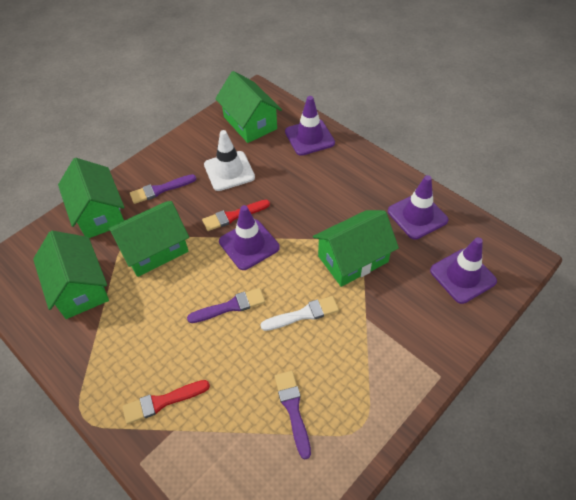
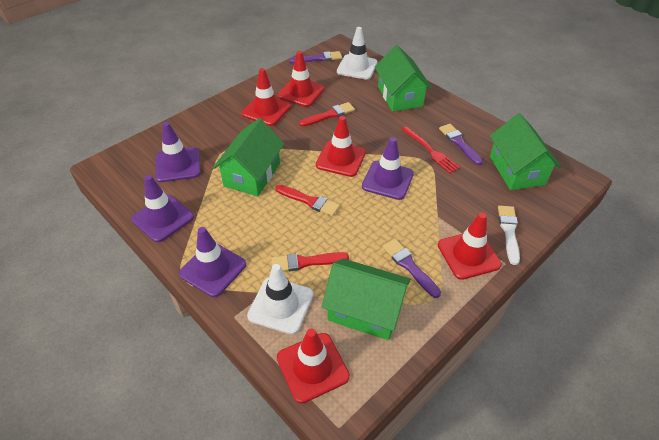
green house: 5 -> 4
red brush: 2 -> 3
red fork: 0 -> 1
red traffic cone: 0 -> 5
white traffic cone: 1 -> 2

